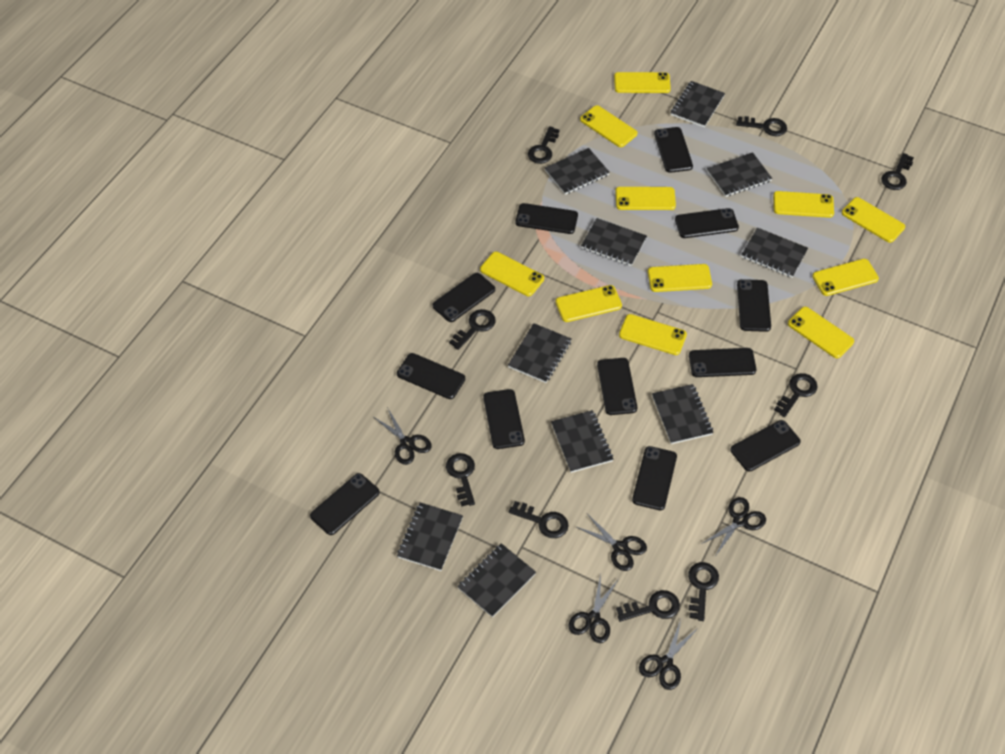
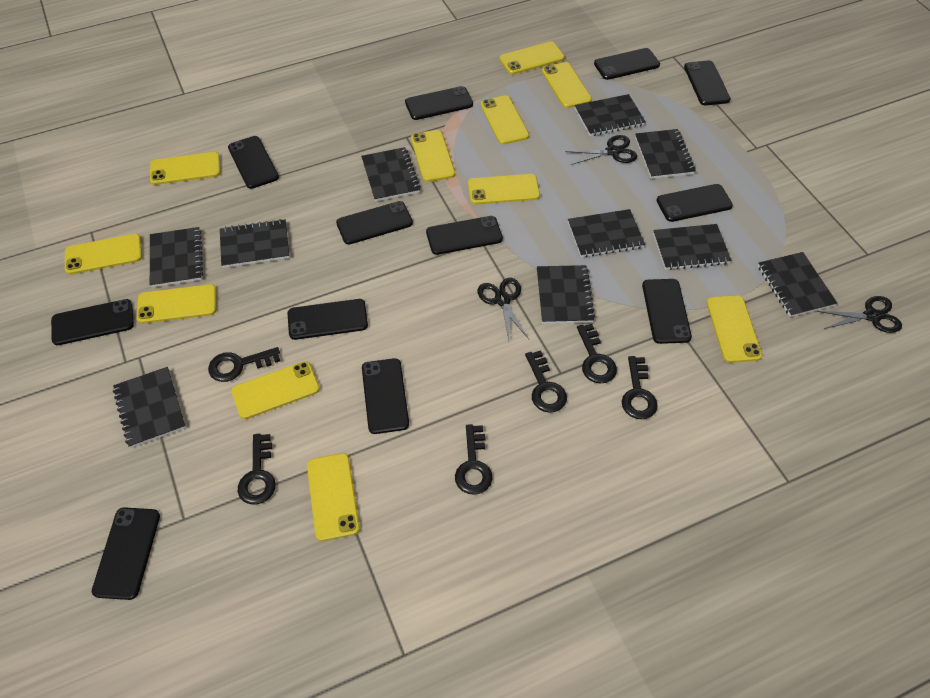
black key: 9 -> 6
black scissors: 5 -> 3

